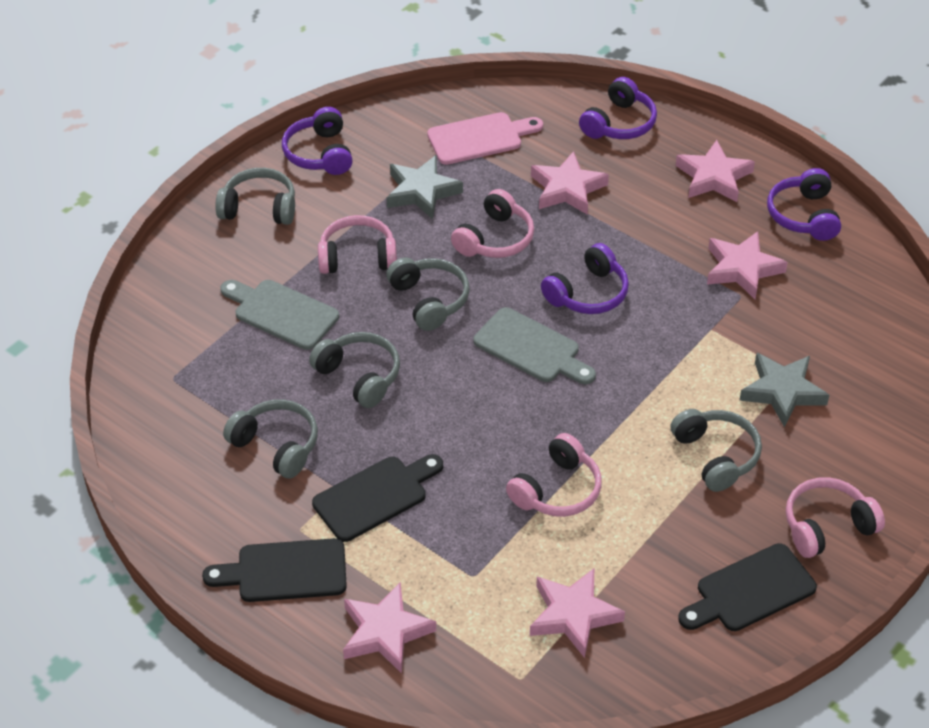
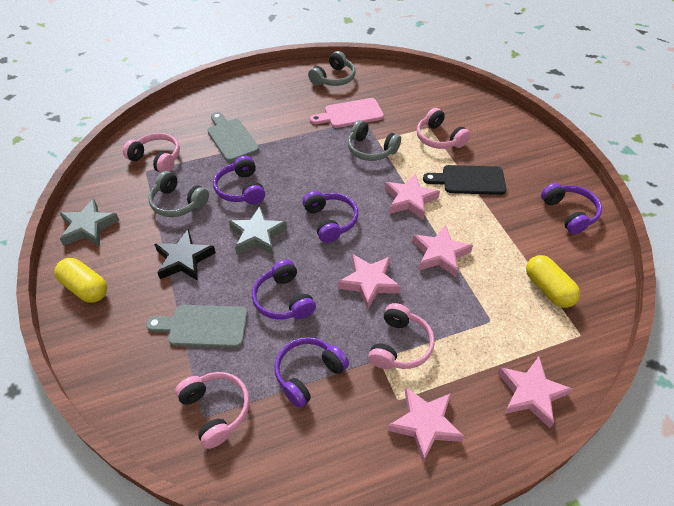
black cutting board: 3 -> 1
black star: 0 -> 1
grey headphones: 5 -> 3
purple headphones: 4 -> 5
yellow capsule: 0 -> 2

